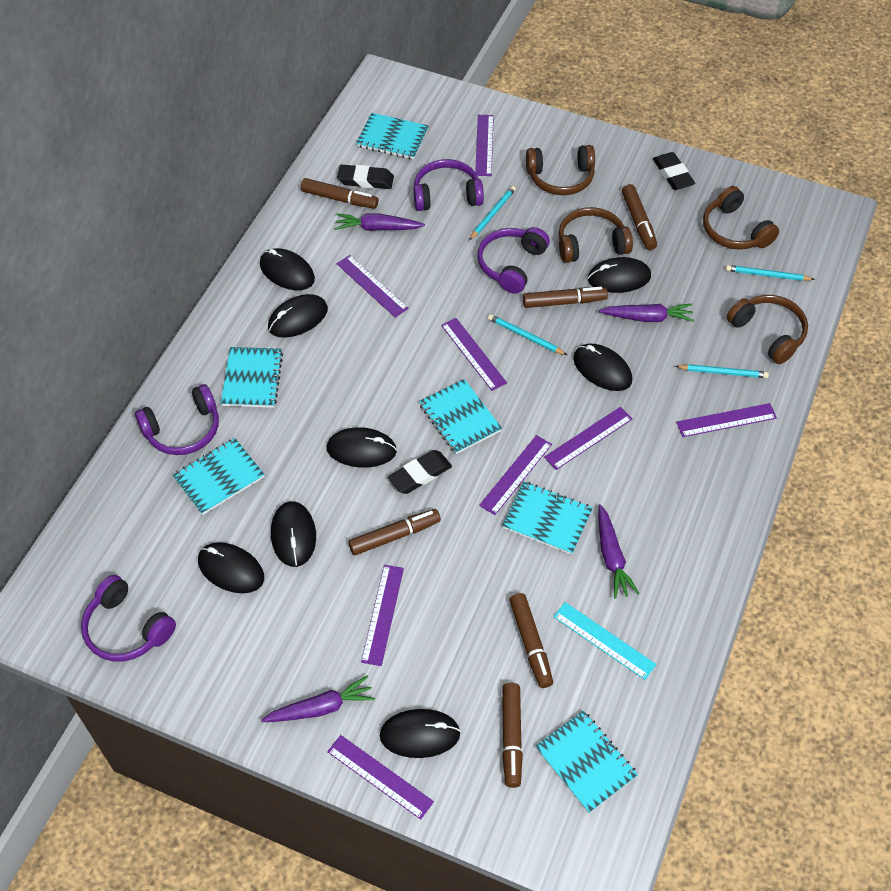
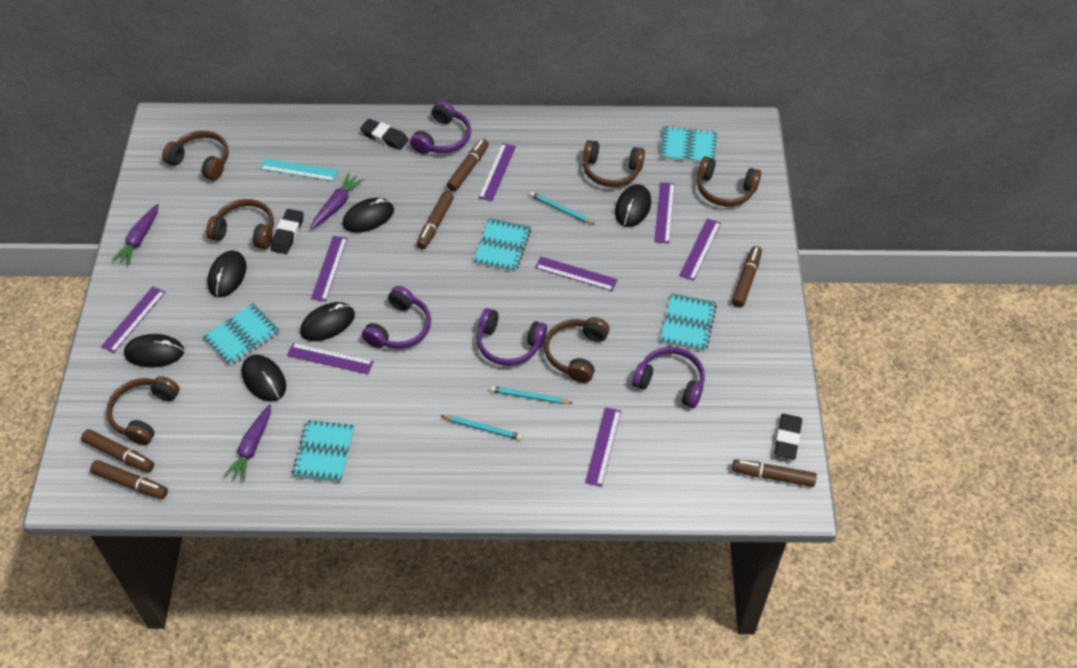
black mouse: 8 -> 6
brown headphones: 4 -> 6
purple carrot: 4 -> 3
turquoise notebook: 6 -> 5
turquoise pencil: 4 -> 3

